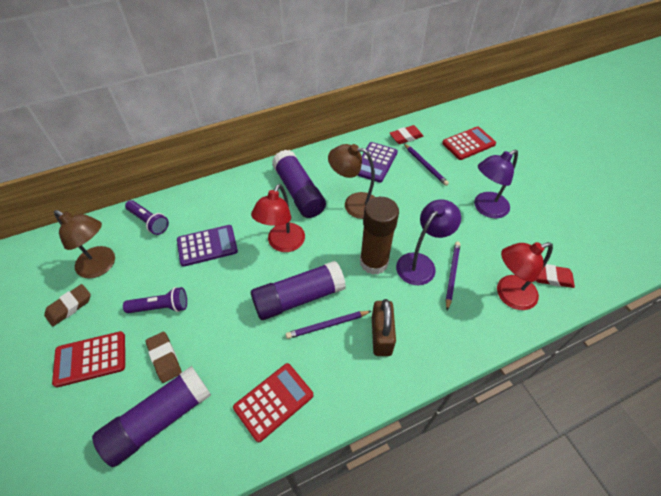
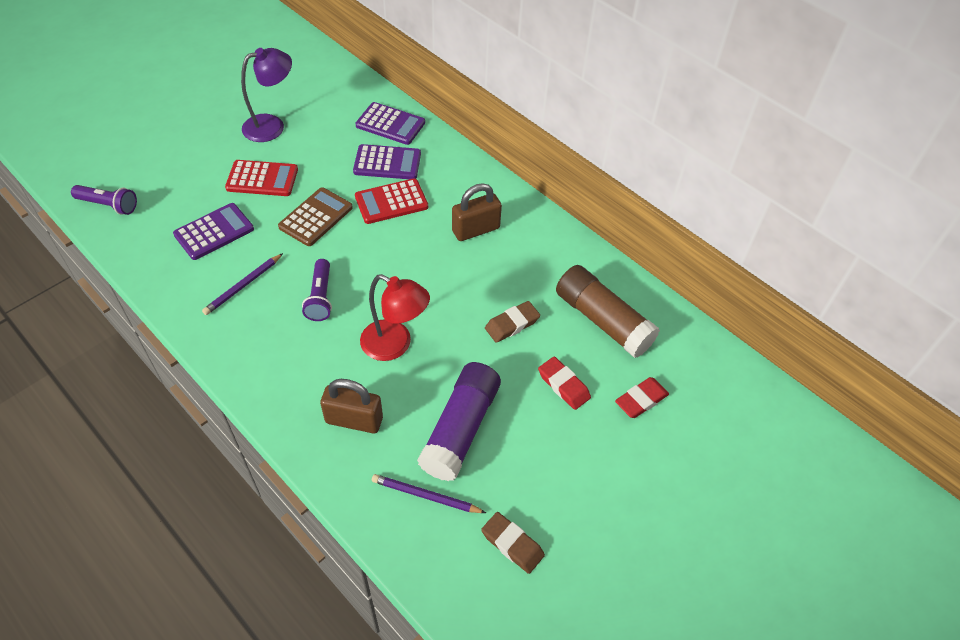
brown calculator: 0 -> 1
brown lamp: 2 -> 0
brown padlock: 1 -> 2
purple calculator: 2 -> 3
purple glue stick: 3 -> 1
purple lamp: 2 -> 1
purple pencil: 3 -> 2
red calculator: 3 -> 2
red lamp: 2 -> 1

